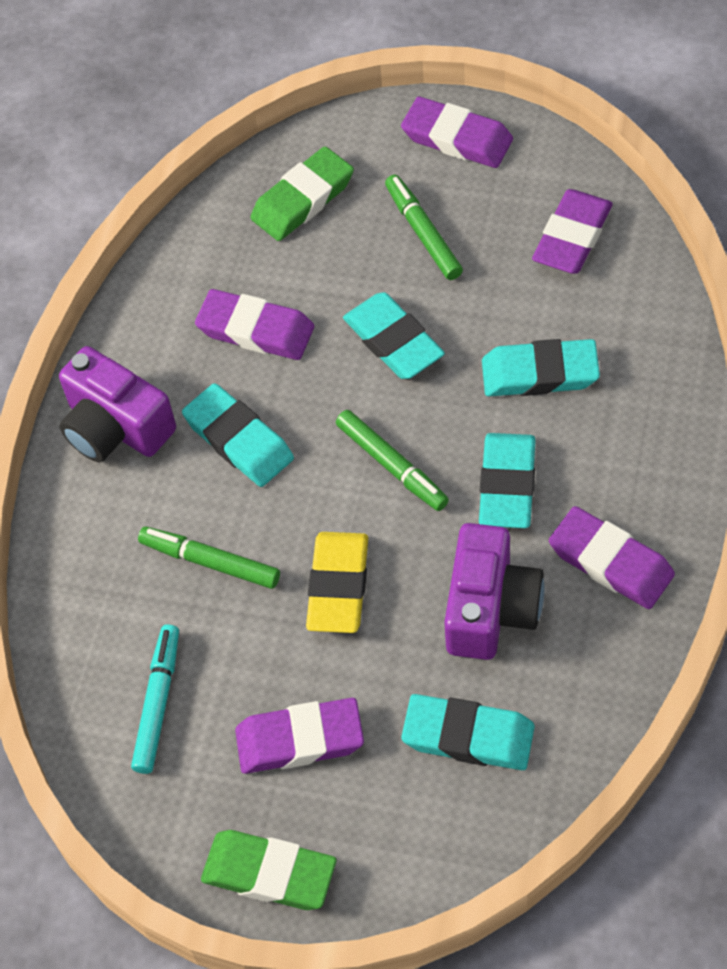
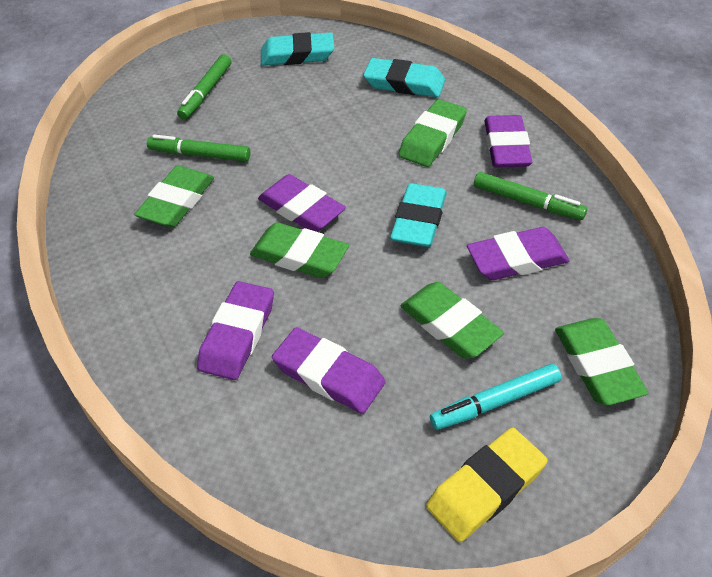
green eraser: 2 -> 5
purple camera: 2 -> 0
turquoise eraser: 5 -> 3

